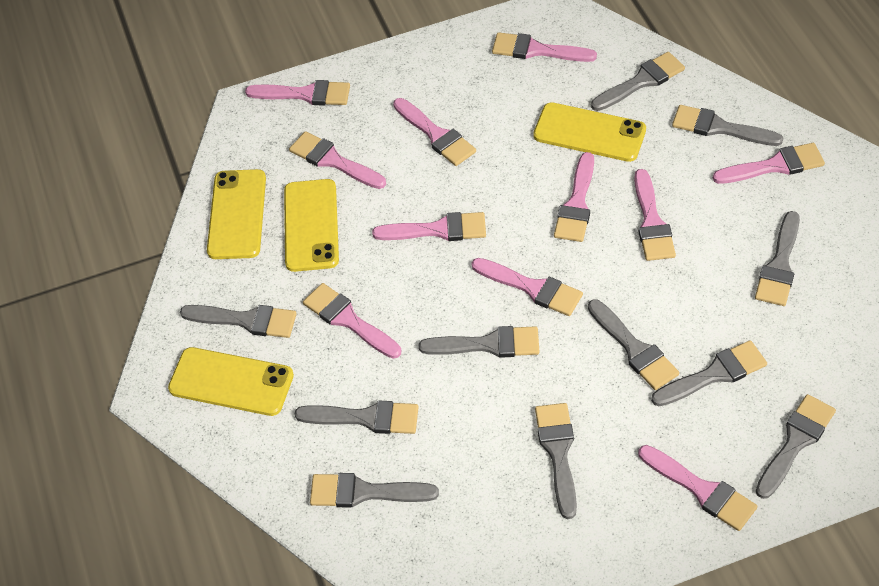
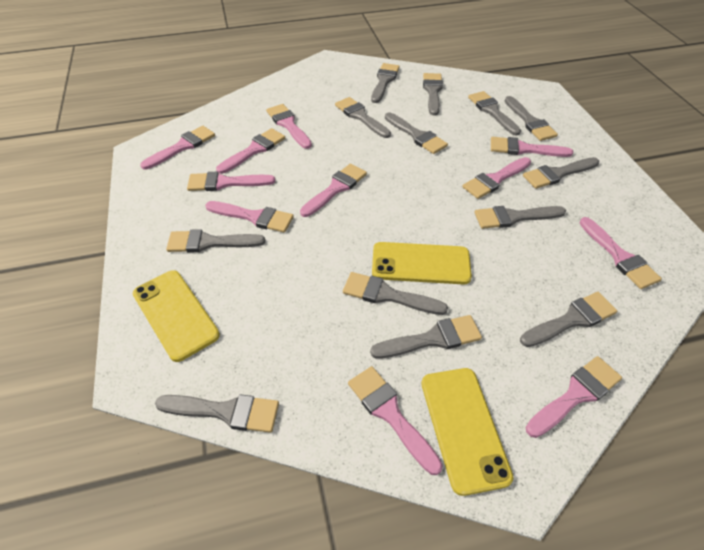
grey brush: 11 -> 13
yellow phone: 4 -> 3

